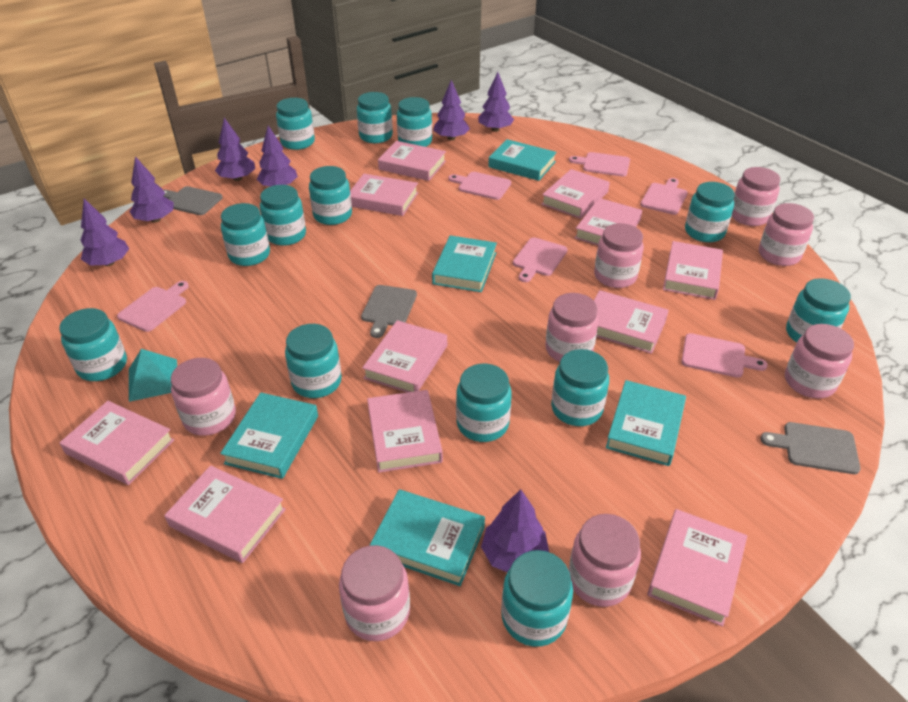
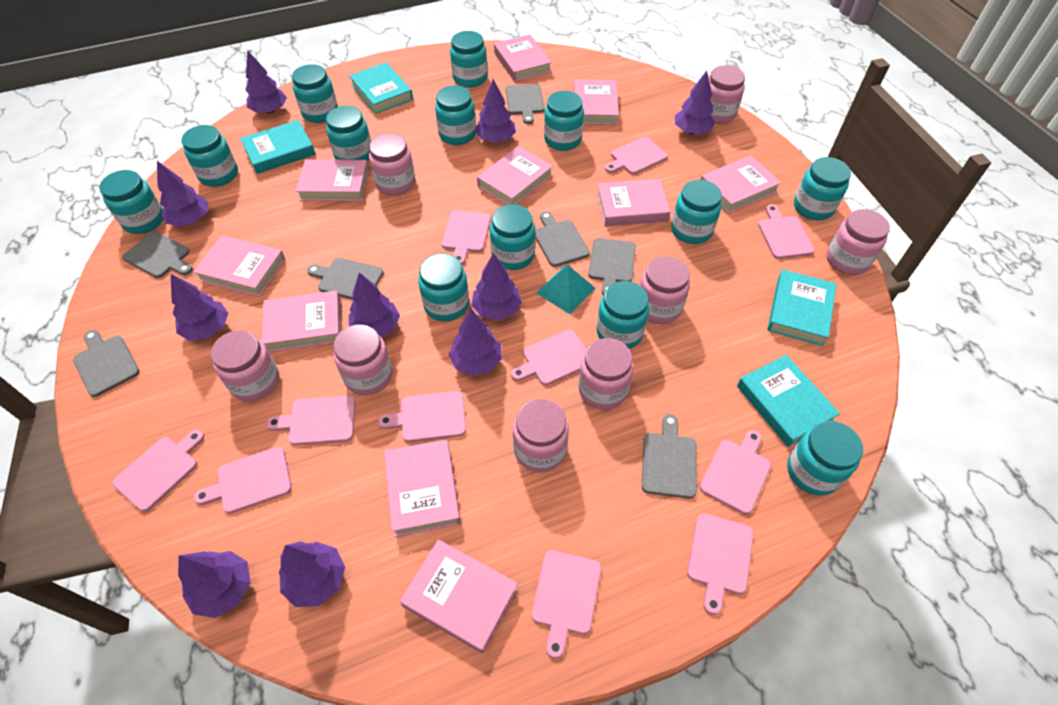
grey cutting board: 3 -> 7
pink book: 11 -> 10
pink cutting board: 6 -> 11
purple tree: 7 -> 10
turquoise book: 5 -> 4

